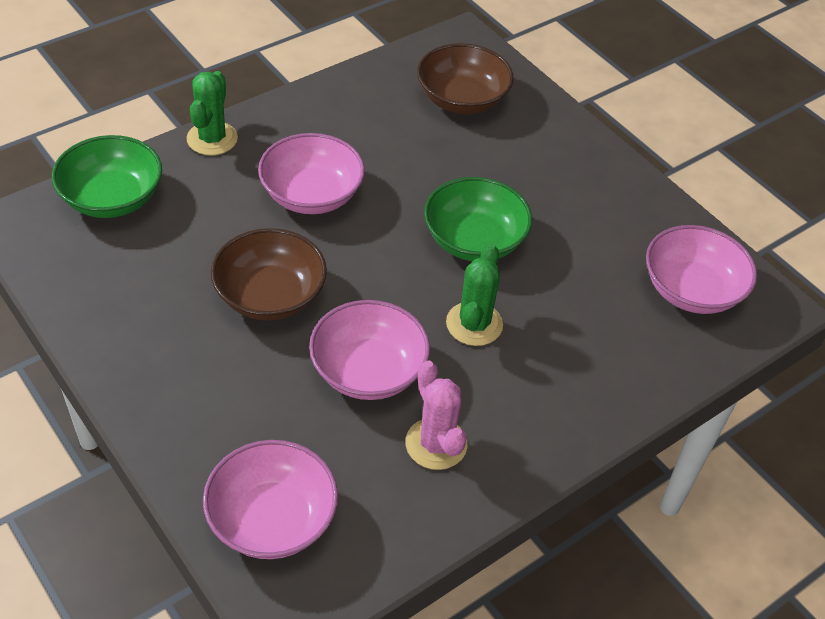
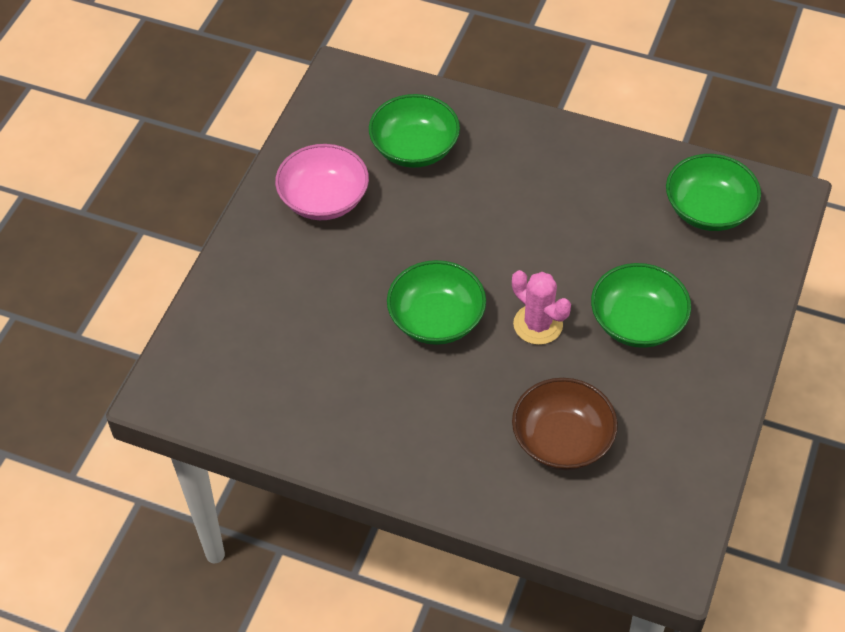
brown bowl: 2 -> 1
green bowl: 2 -> 4
green cactus: 2 -> 0
pink bowl: 4 -> 1

